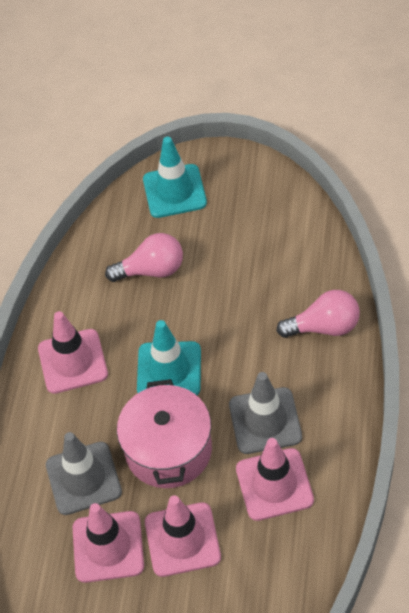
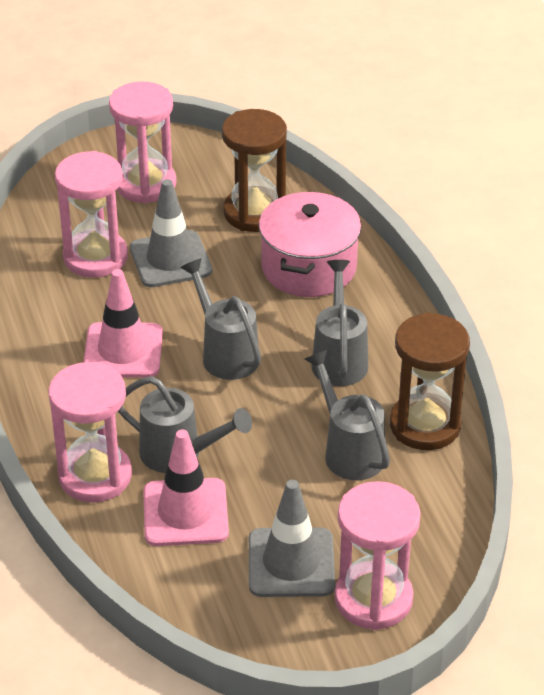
brown hourglass: 0 -> 2
grey watering can: 0 -> 4
pink hourglass: 0 -> 4
pink light bulb: 2 -> 0
pink traffic cone: 4 -> 2
turquoise traffic cone: 2 -> 0

